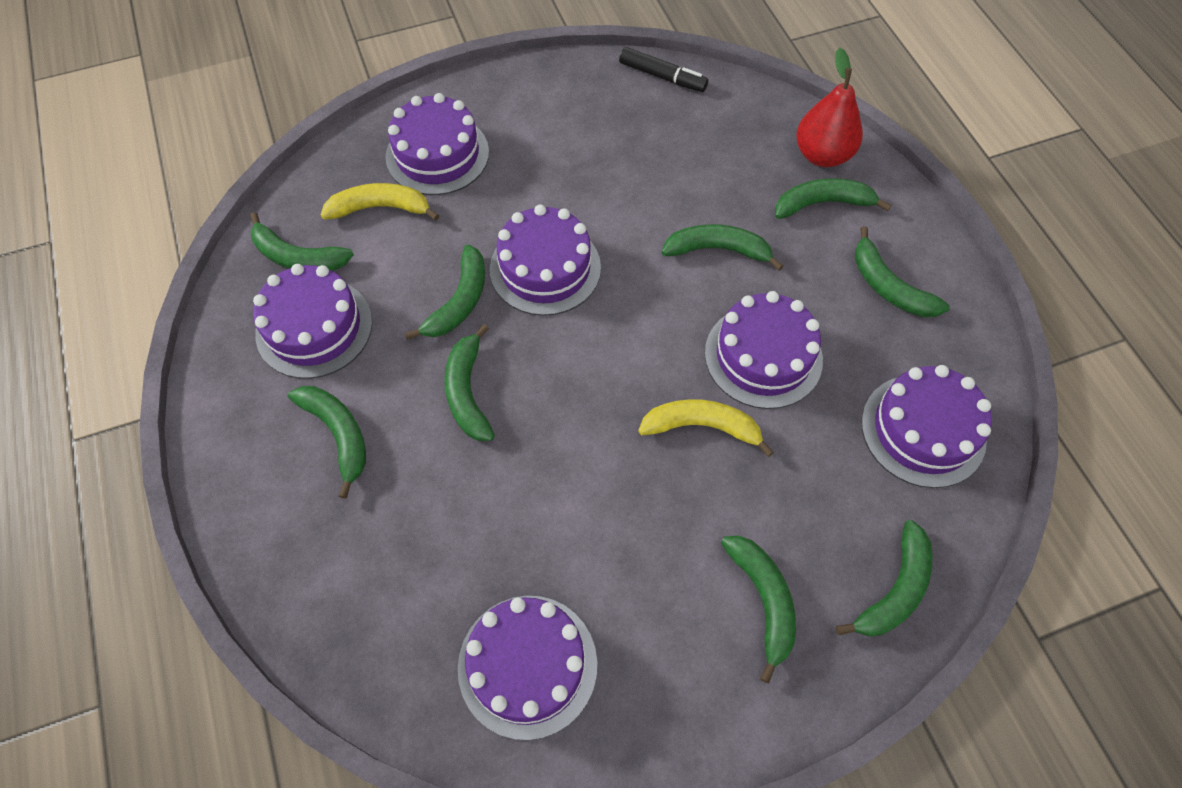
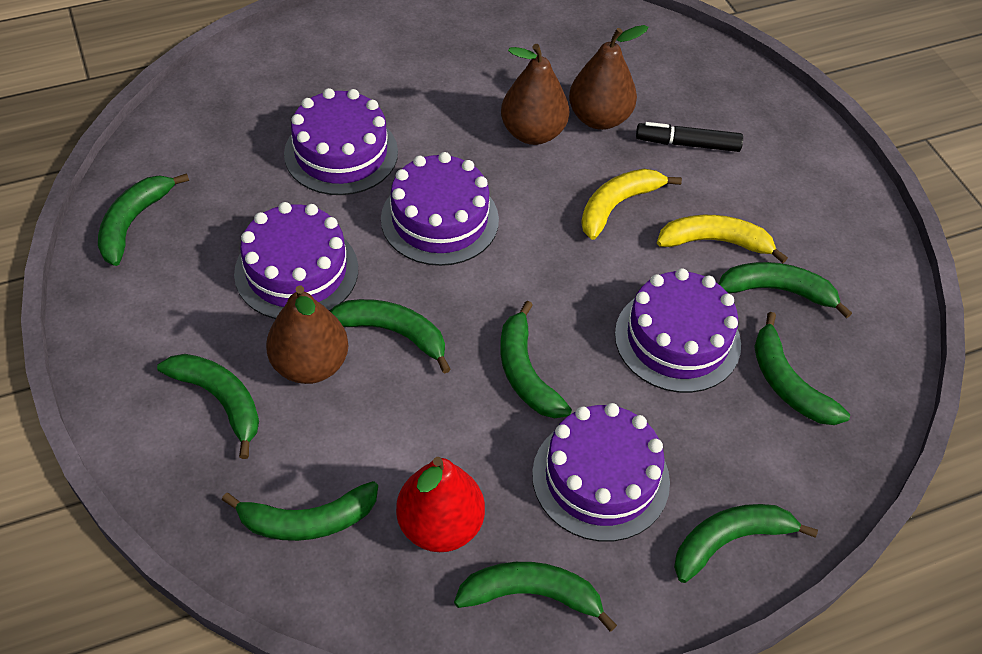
brown pear: 0 -> 3
purple cake: 6 -> 5

